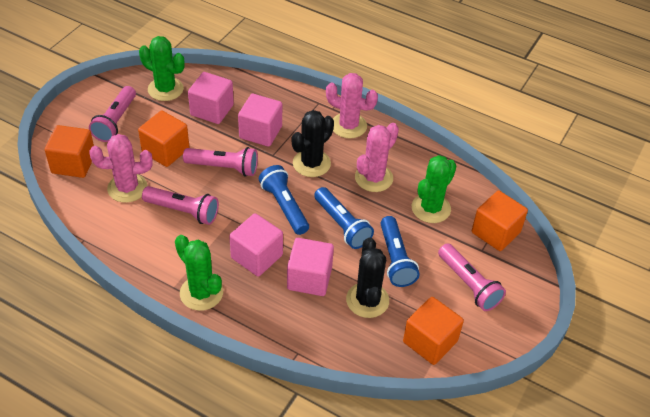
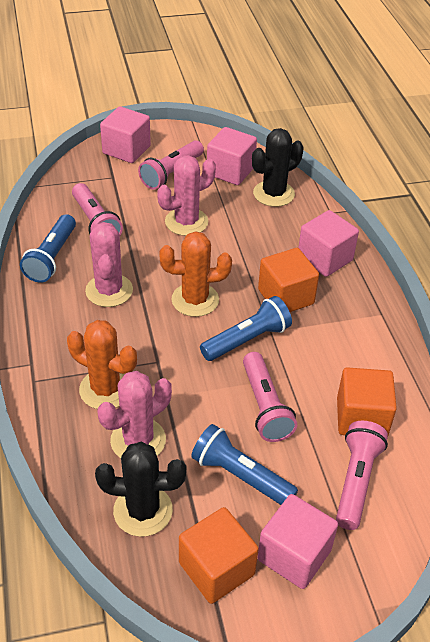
green cactus: 3 -> 0
orange cactus: 0 -> 2
orange cube: 4 -> 3

